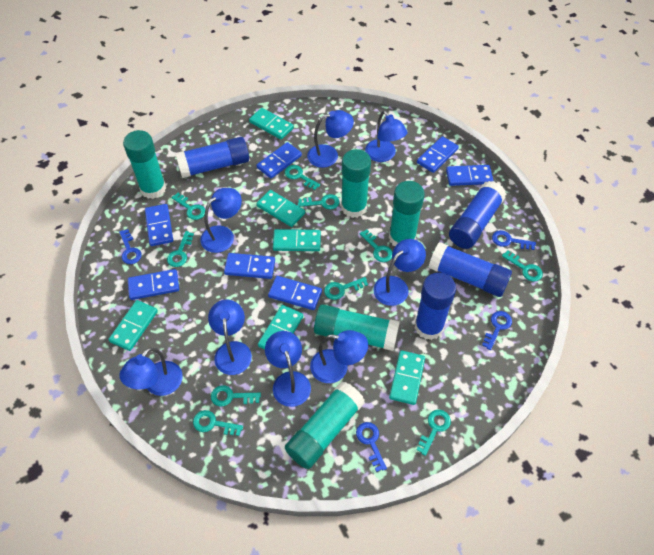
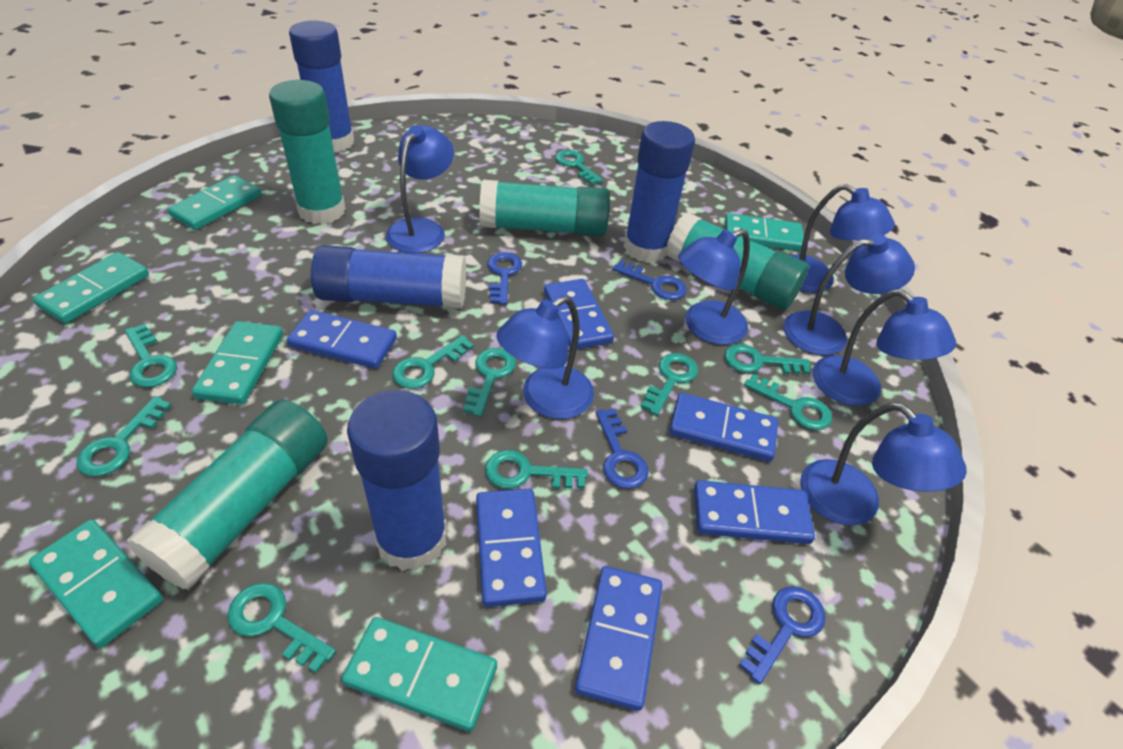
blue domino: 7 -> 6
blue lamp: 8 -> 7
turquoise glue stick: 5 -> 4

